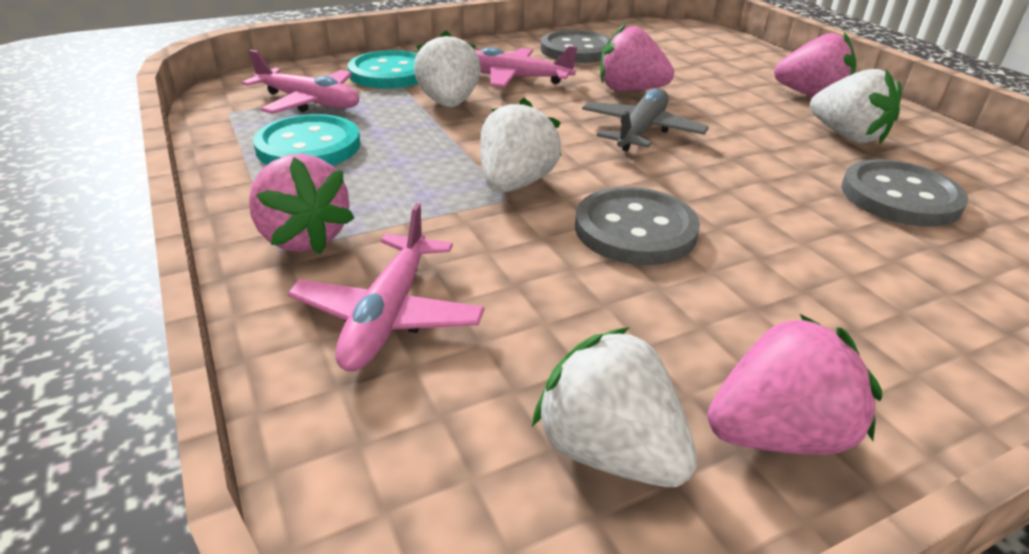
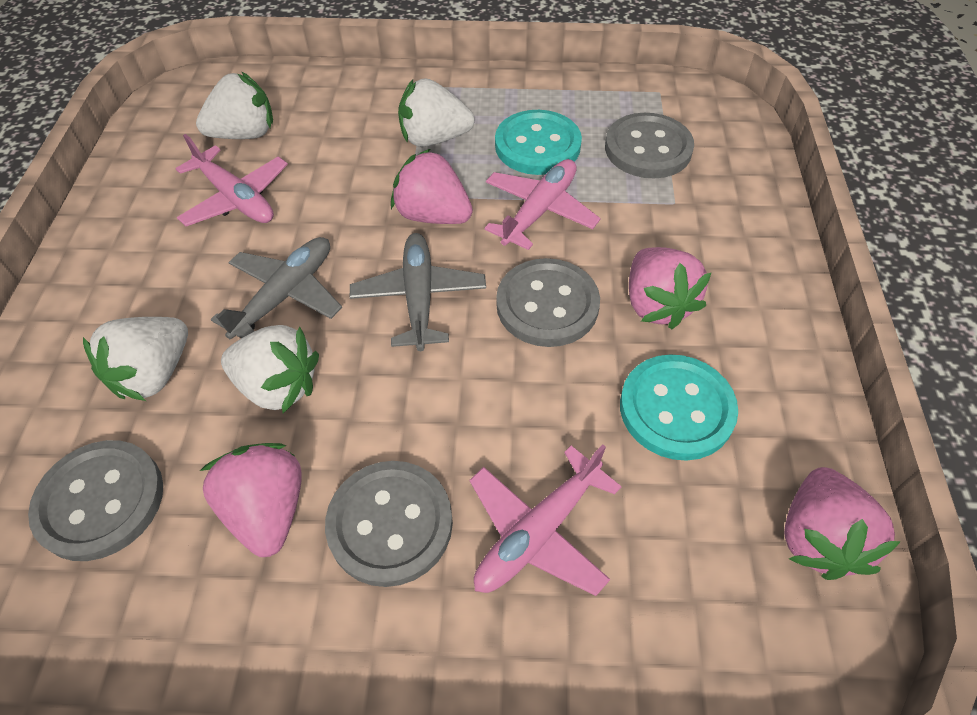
grey button: 3 -> 4
grey plane: 1 -> 2

